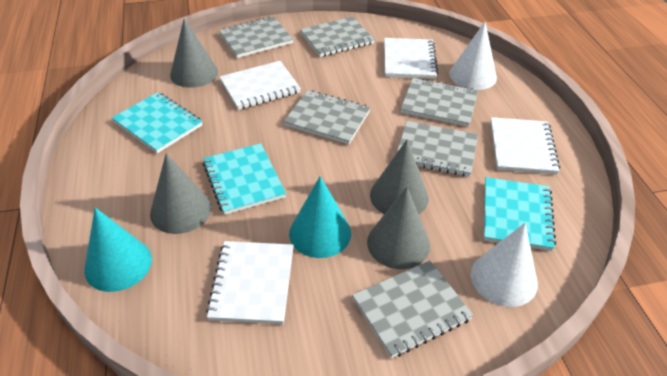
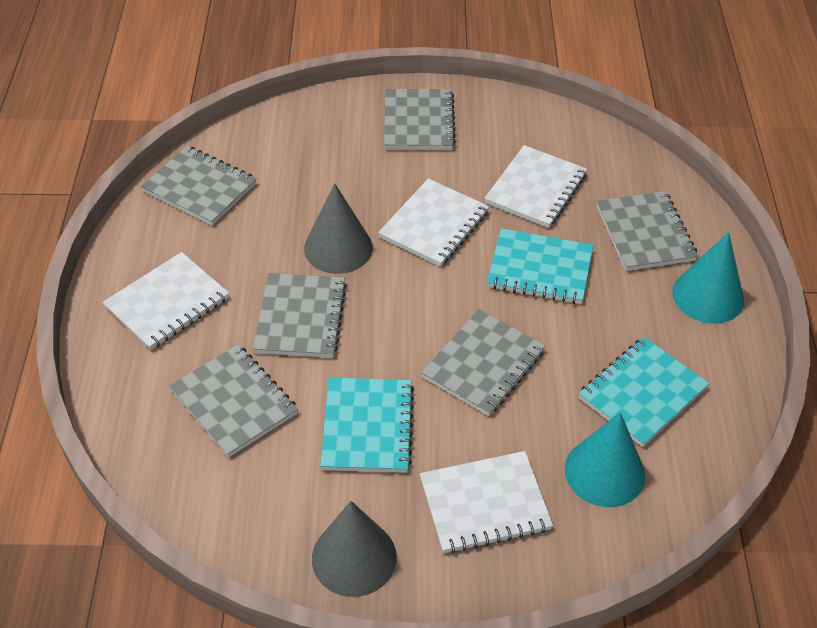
grey cone: 4 -> 2
white cone: 2 -> 0

